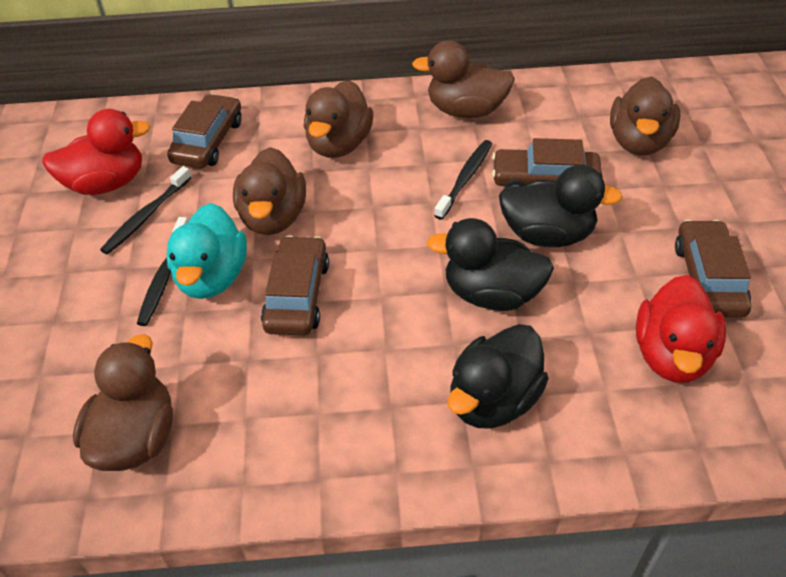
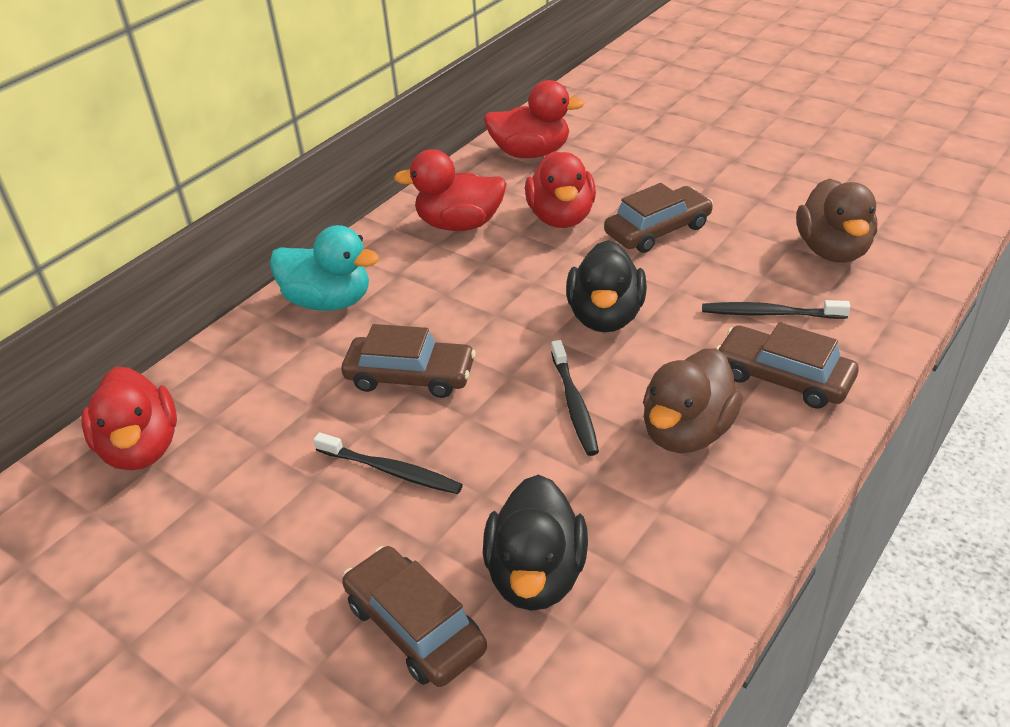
black duck: 3 -> 2
brown duck: 5 -> 2
red duck: 2 -> 4

